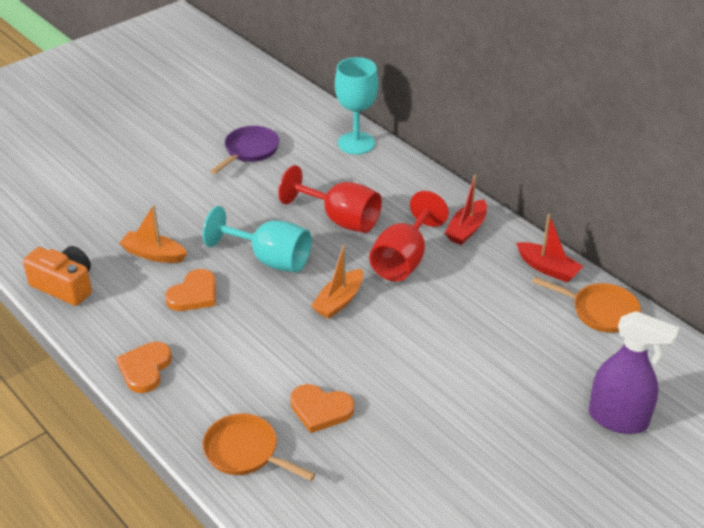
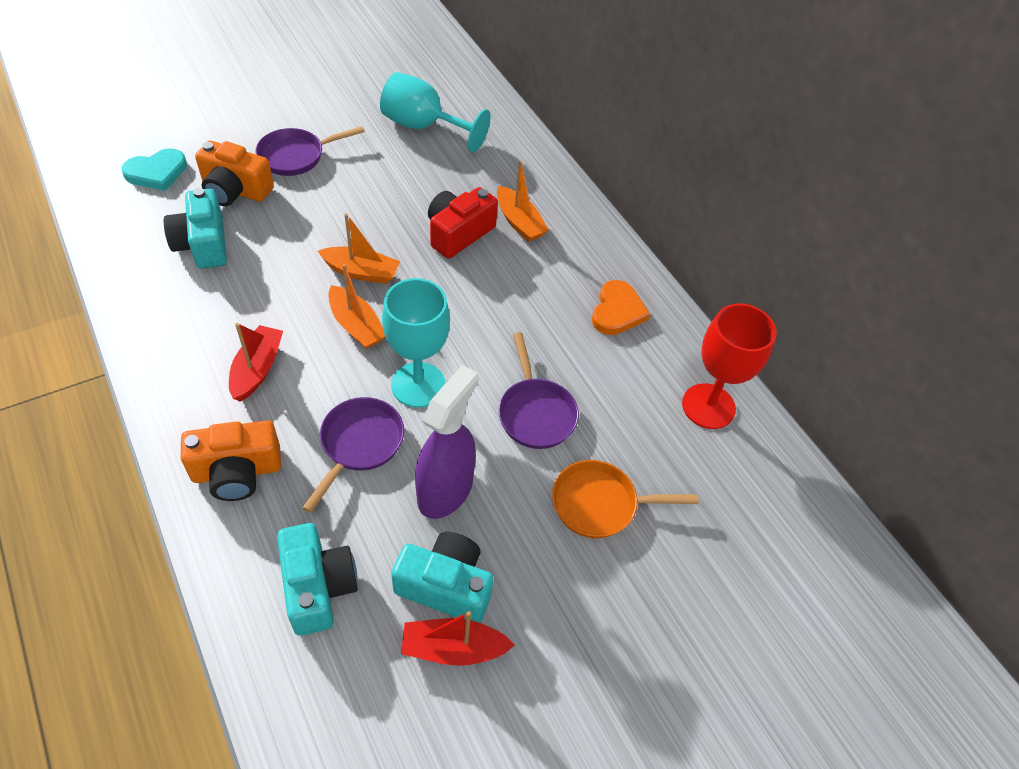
orange boat: 2 -> 3
orange camera: 1 -> 2
orange heart: 3 -> 1
orange pan: 2 -> 1
purple pan: 1 -> 3
red camera: 0 -> 1
red goblet: 2 -> 1
turquoise camera: 0 -> 3
turquoise heart: 0 -> 1

